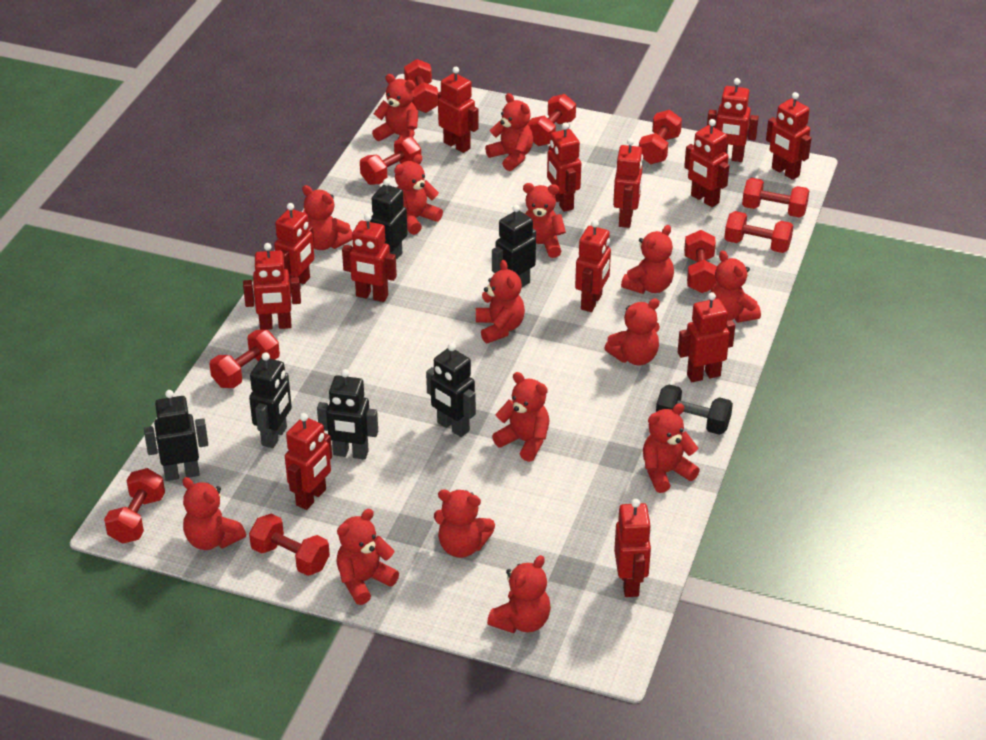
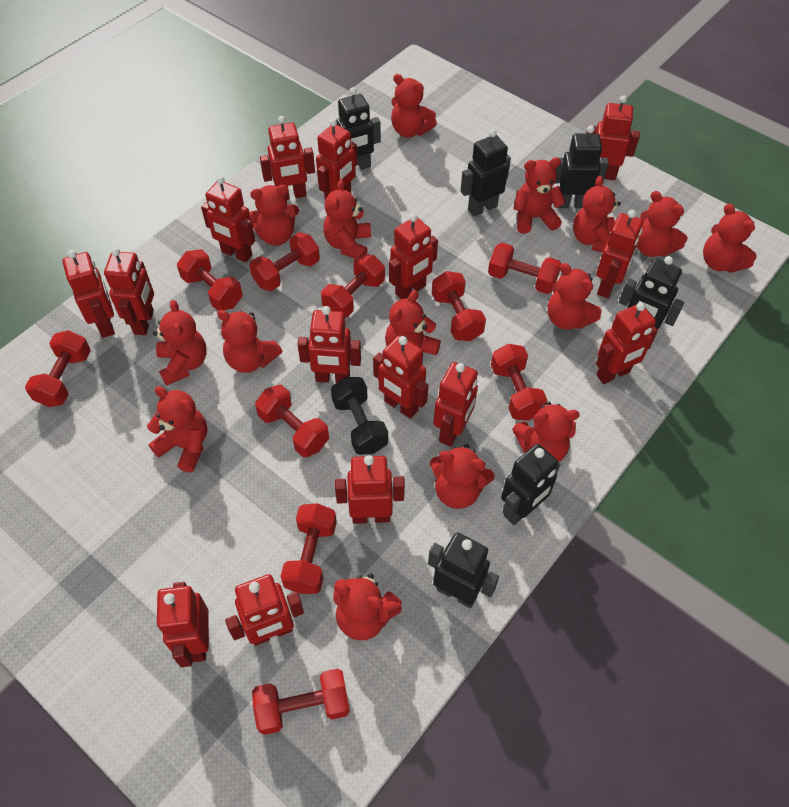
red robot: 13 -> 15

